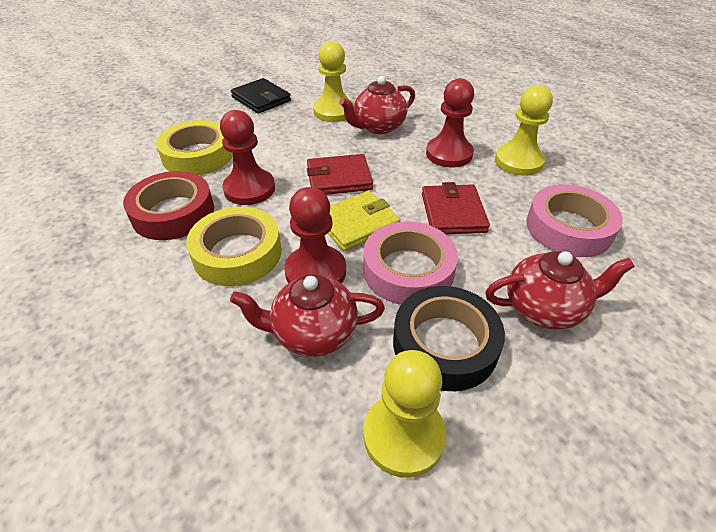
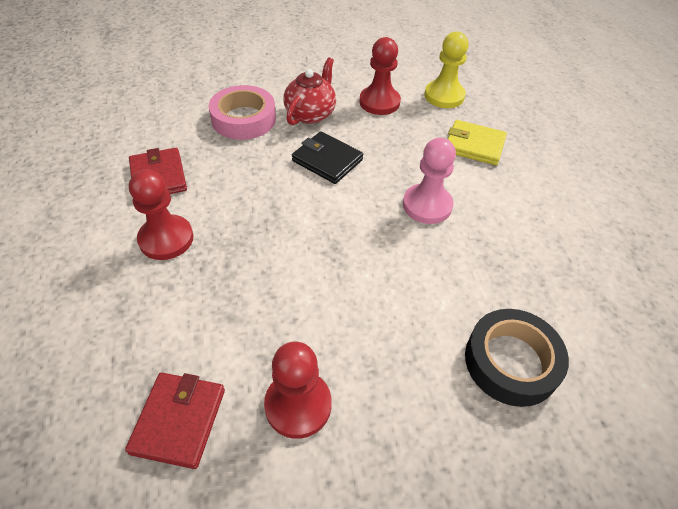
pink pawn: 0 -> 1
pink tape: 2 -> 1
red tape: 1 -> 0
red teapot: 3 -> 1
yellow pawn: 3 -> 1
yellow tape: 2 -> 0

